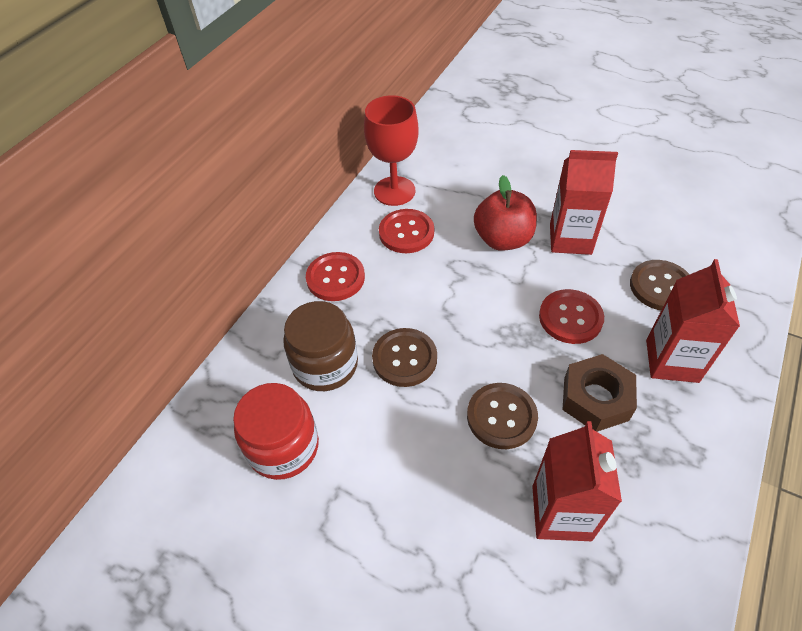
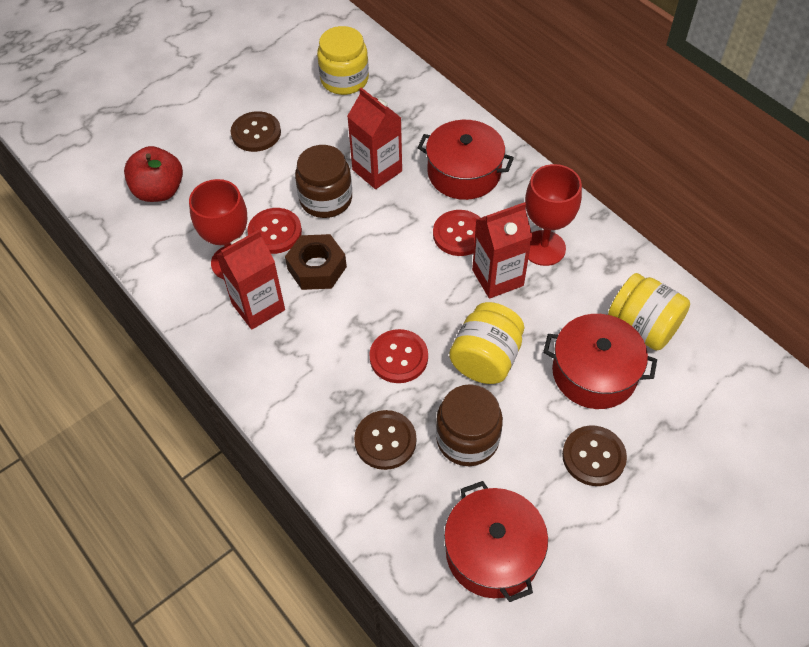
brown jar: 1 -> 2
red goblet: 1 -> 2
red jar: 1 -> 0
red pot: 0 -> 3
yellow jar: 0 -> 3

